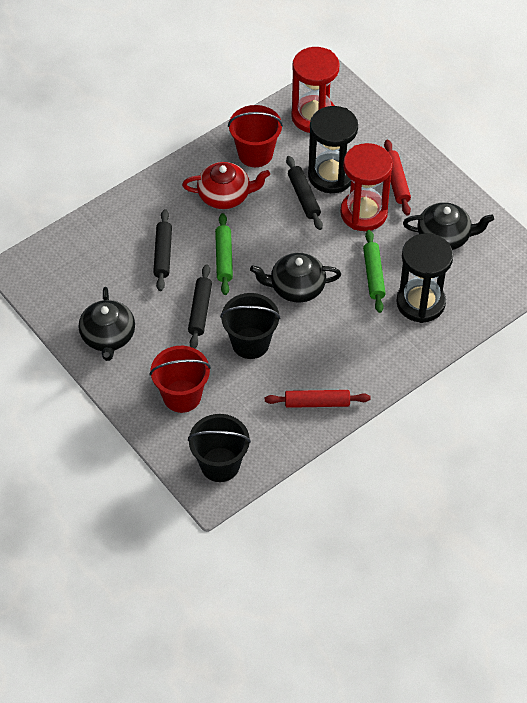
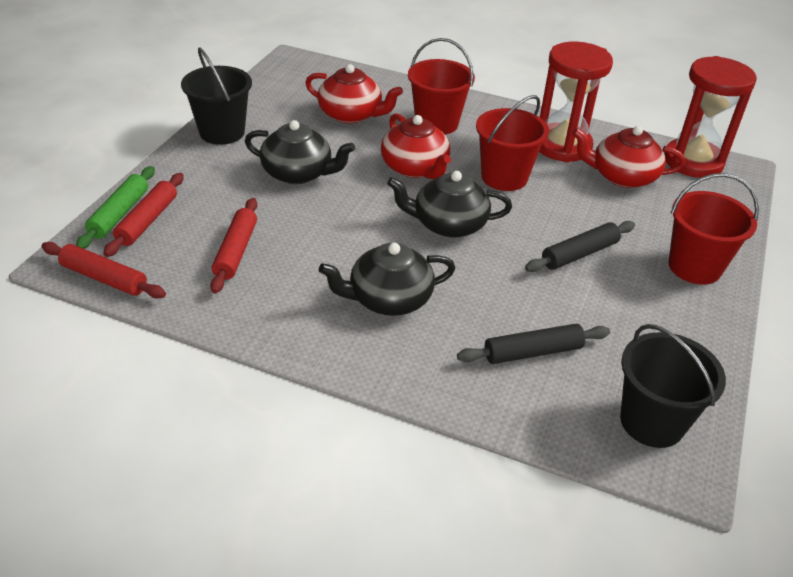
black hourglass: 2 -> 0
black rolling pin: 3 -> 2
green rolling pin: 2 -> 1
red bucket: 2 -> 3
red rolling pin: 2 -> 3
red teapot: 1 -> 3

